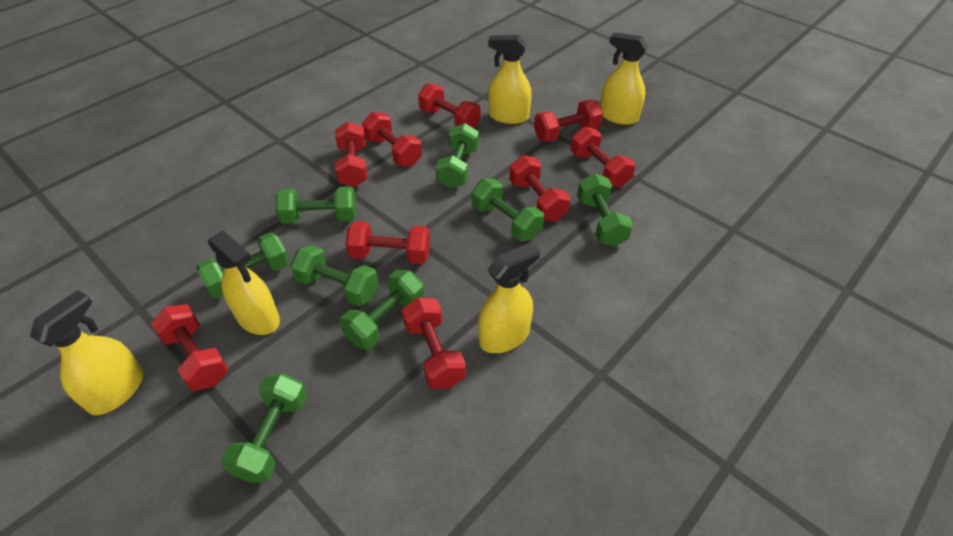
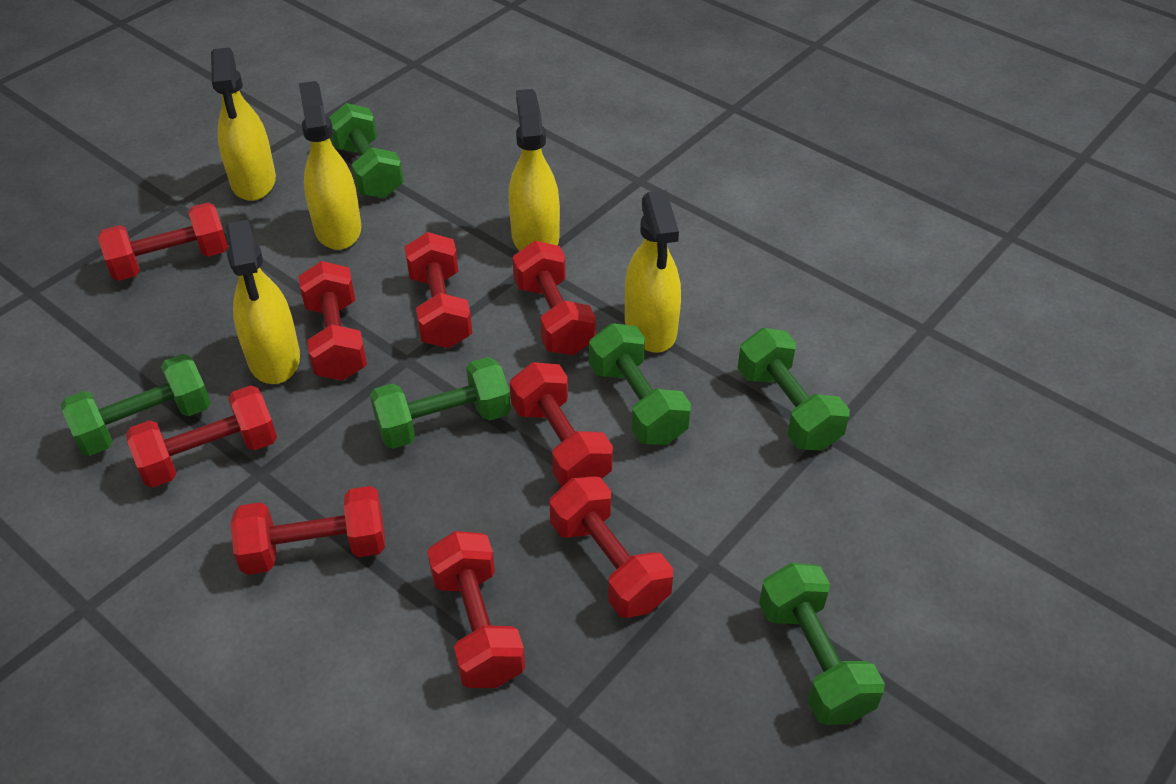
green dumbbell: 8 -> 6

